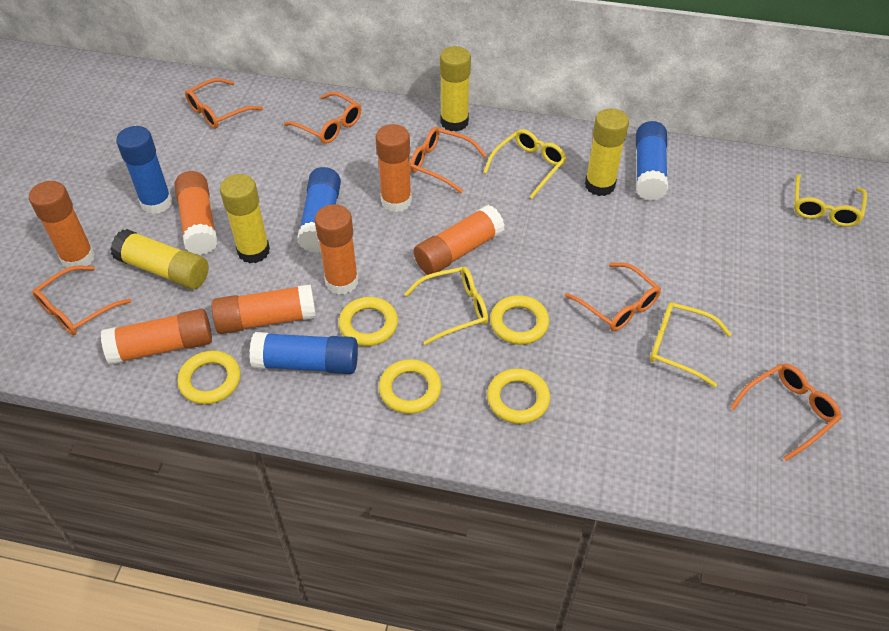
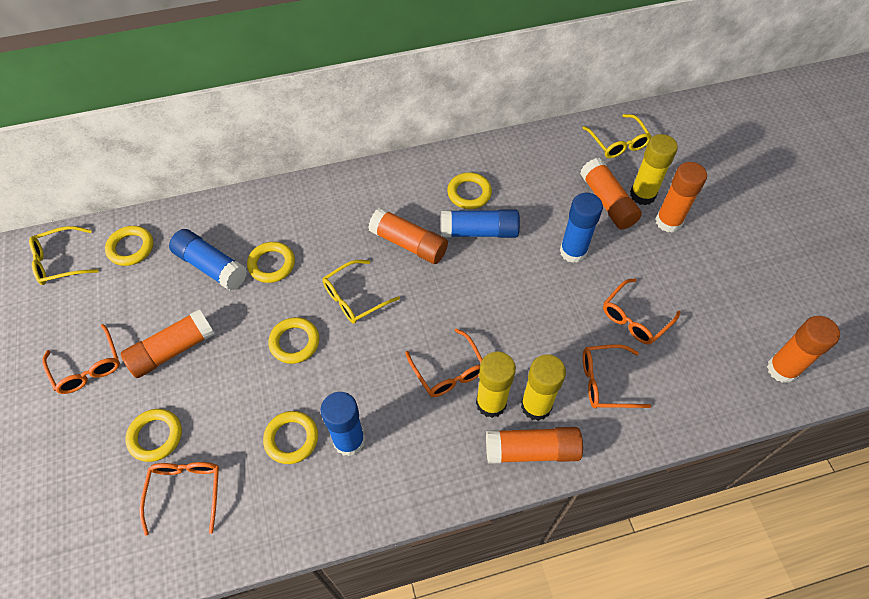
orange glasses: 6 -> 5
orange glue stick: 7 -> 6
yellow glasses: 4 -> 3
yellow glue stick: 4 -> 3
yellow ring: 5 -> 6

